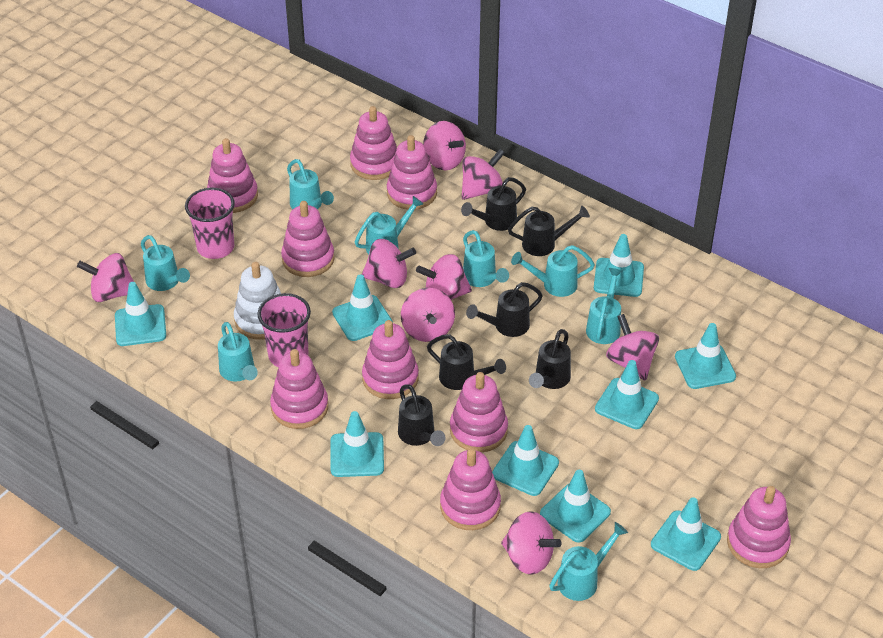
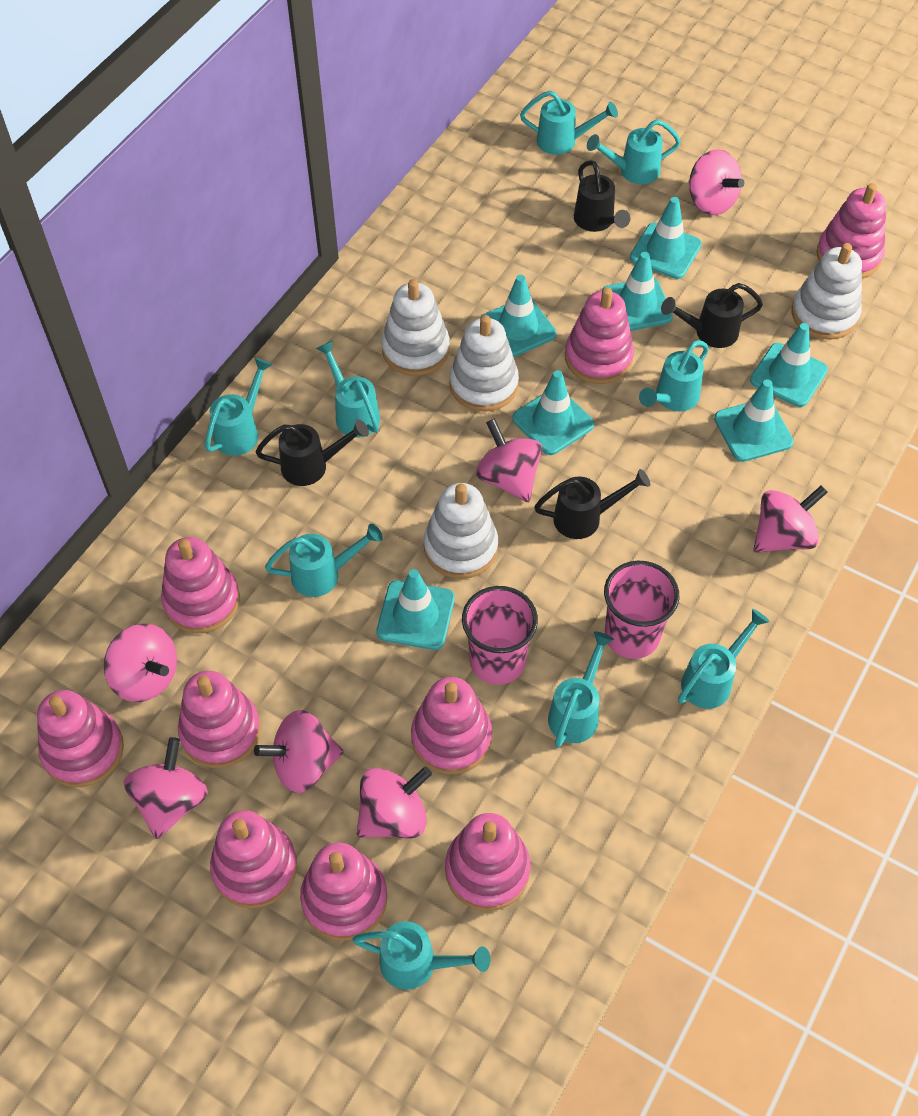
black watering can: 6 -> 4
pink spinning top: 8 -> 7
turquoise traffic cone: 9 -> 7
turquoise watering can: 8 -> 9
white stacking toy: 1 -> 4

